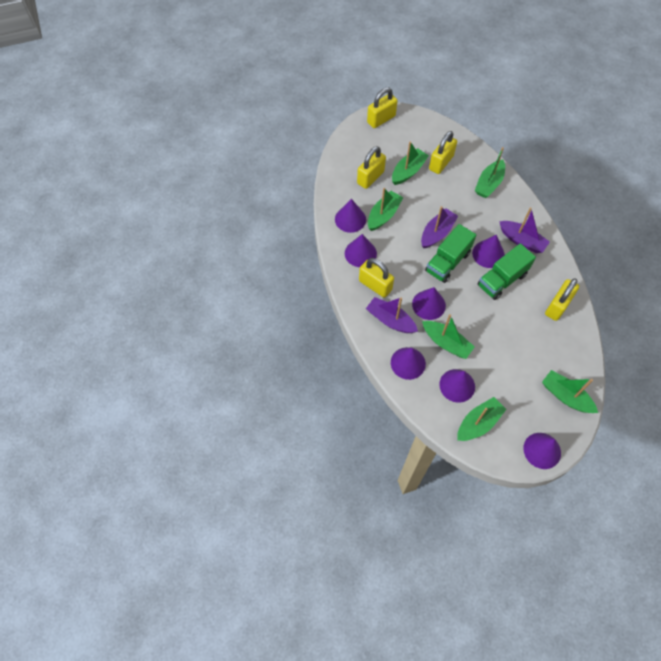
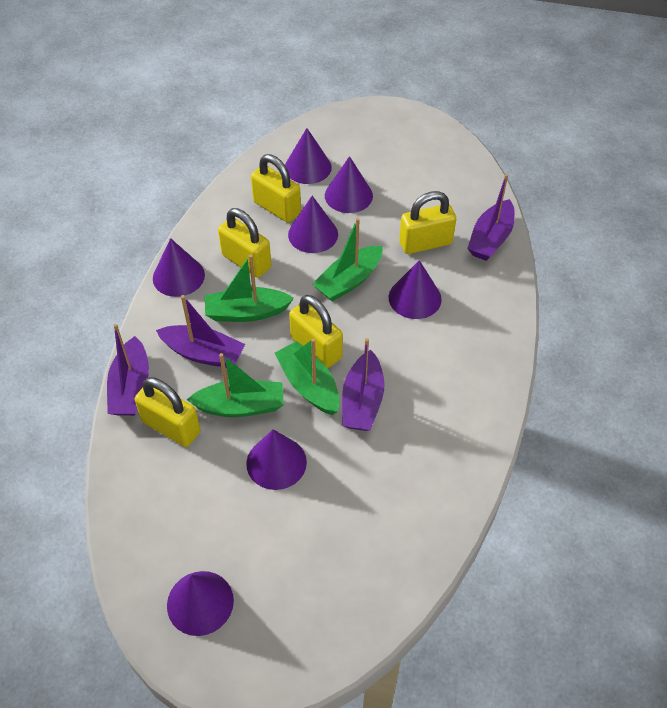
green boat: 6 -> 4
green truck: 2 -> 0
purple boat: 3 -> 4

